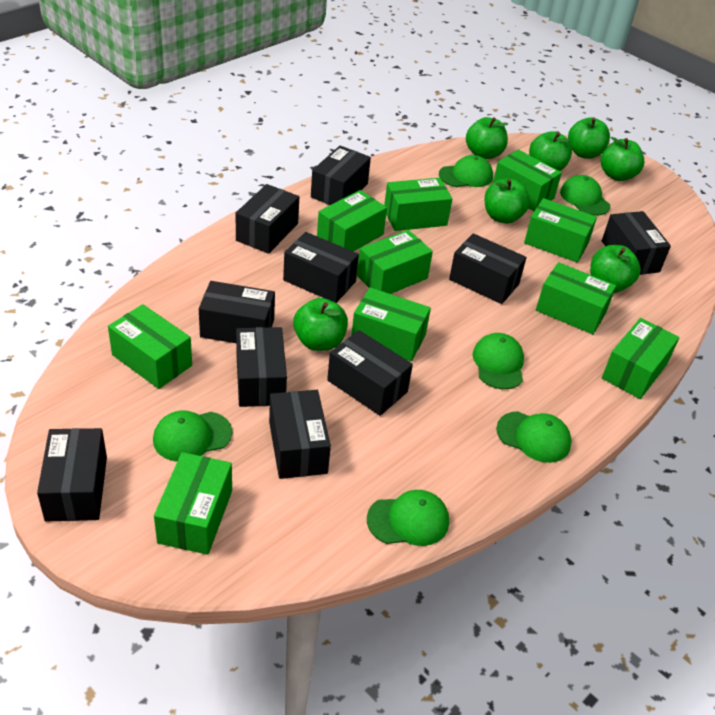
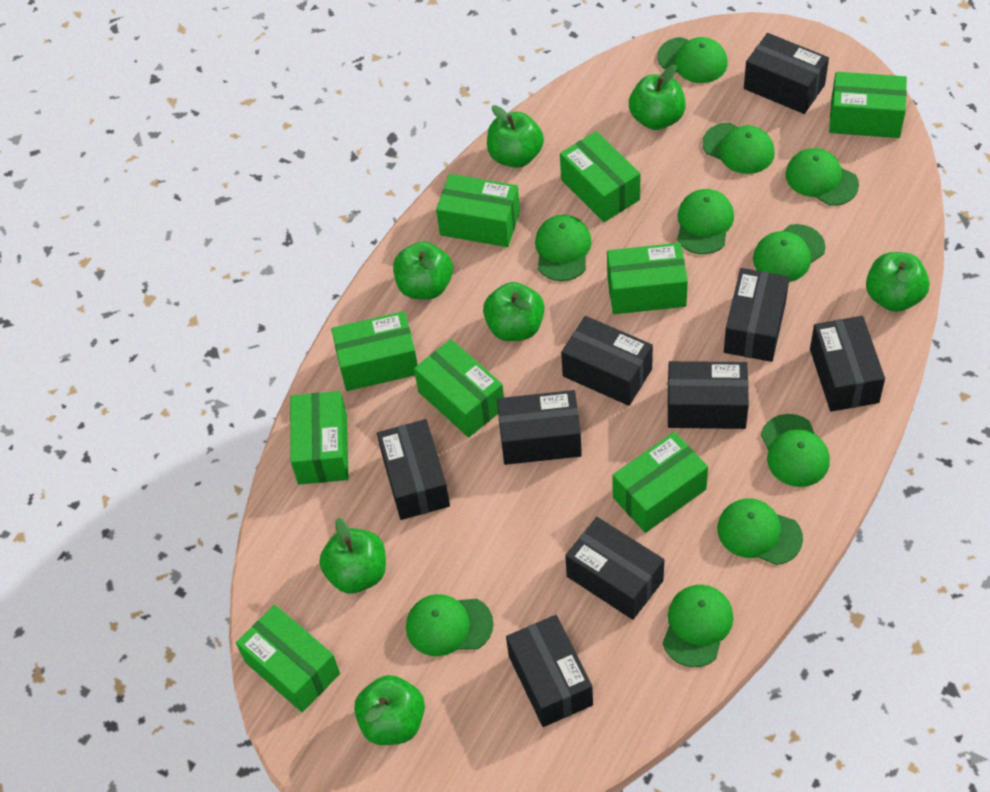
black box: 10 -> 9
green box: 10 -> 9
green cap: 6 -> 10

